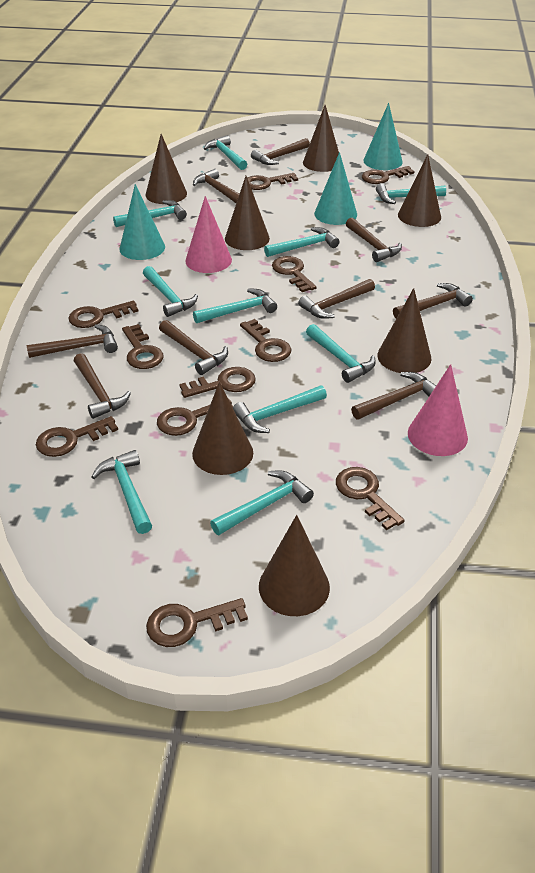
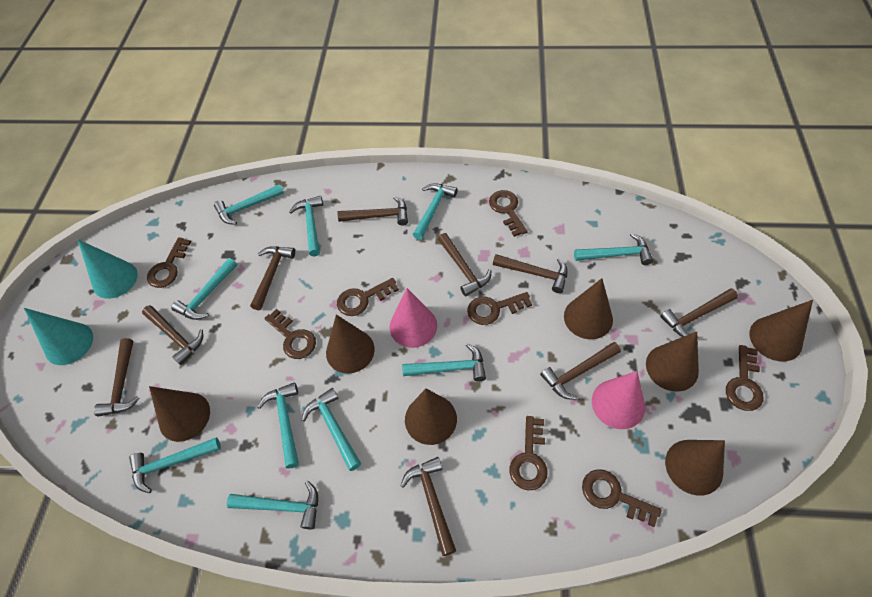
brown key: 11 -> 8
turquoise cone: 3 -> 2

